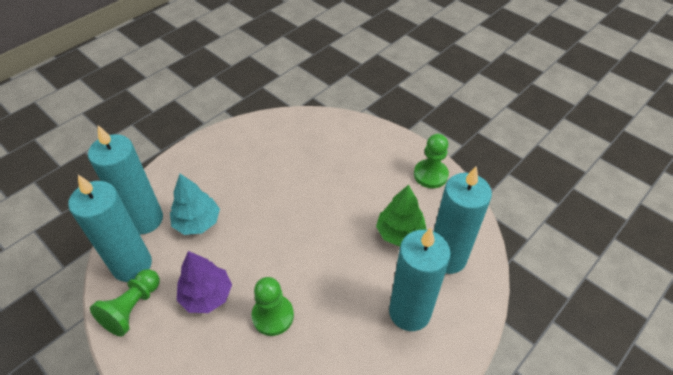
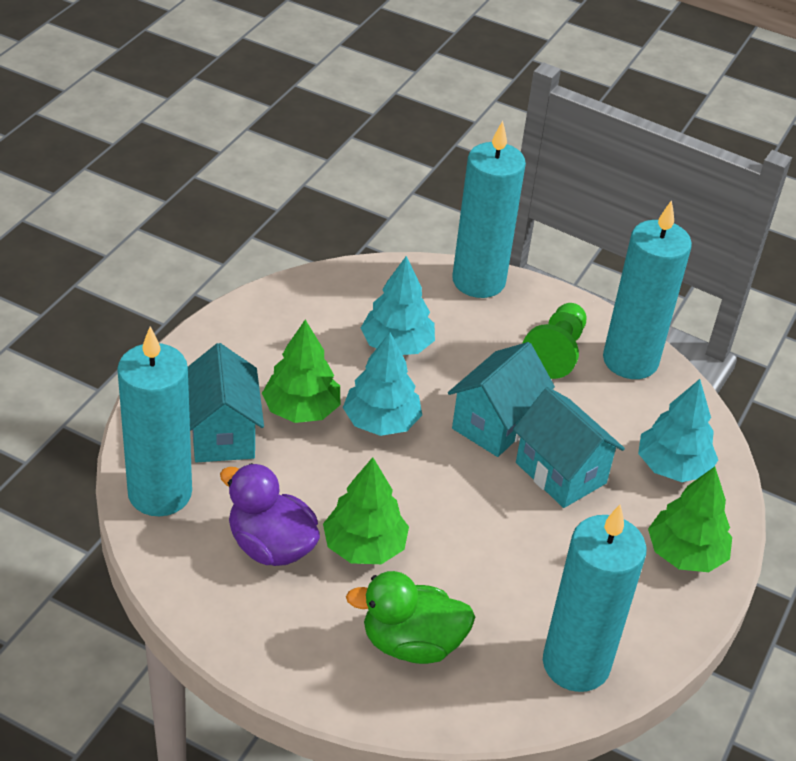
green duck: 0 -> 1
green pawn: 3 -> 1
green tree: 1 -> 3
purple duck: 0 -> 1
purple tree: 1 -> 0
turquoise house: 0 -> 3
turquoise tree: 1 -> 3

